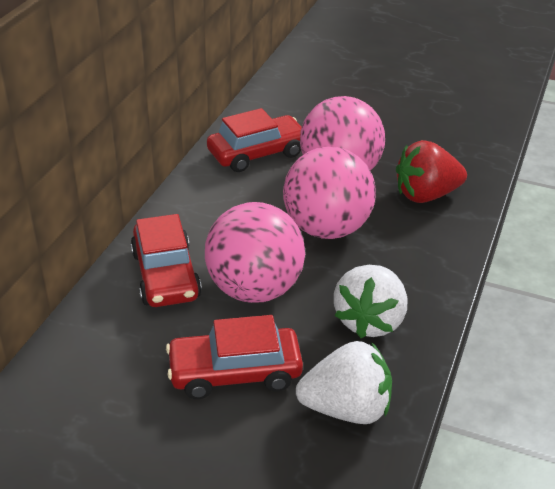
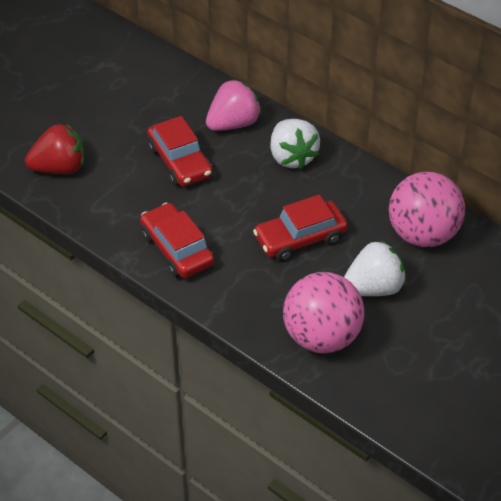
pink ball: 3 -> 2
pink strawberry: 0 -> 1

